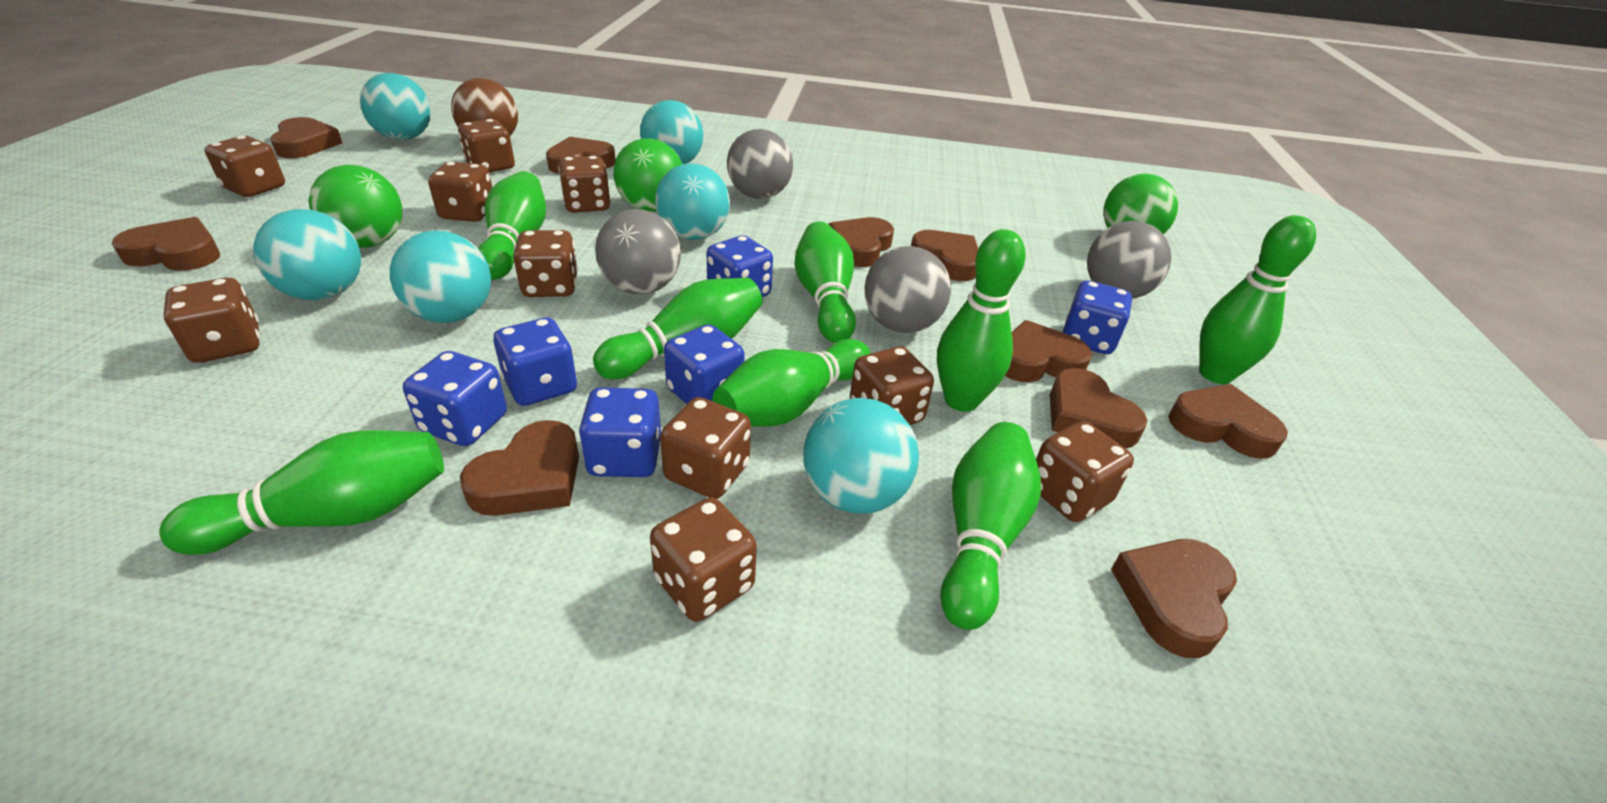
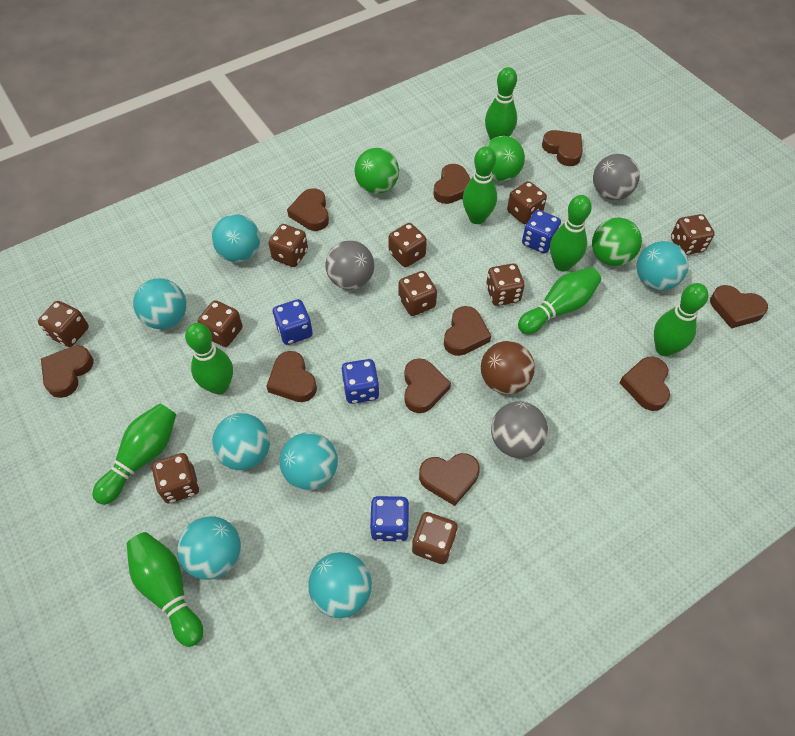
blue dice: 6 -> 4
grey ball: 4 -> 3
turquoise ball: 6 -> 7

